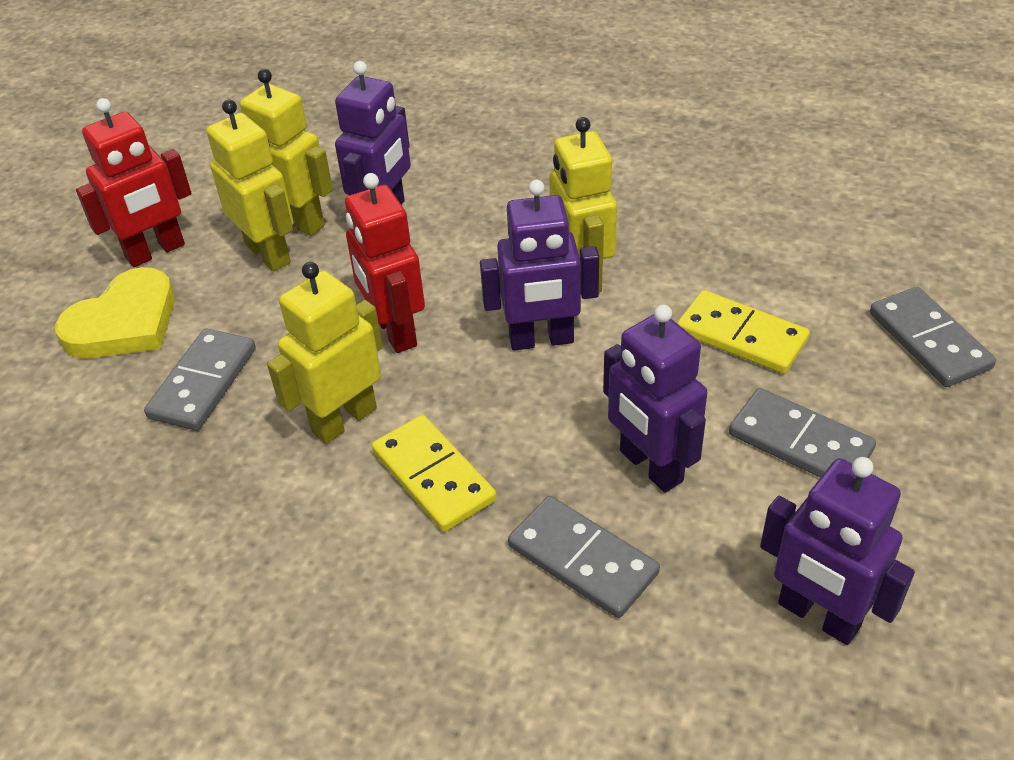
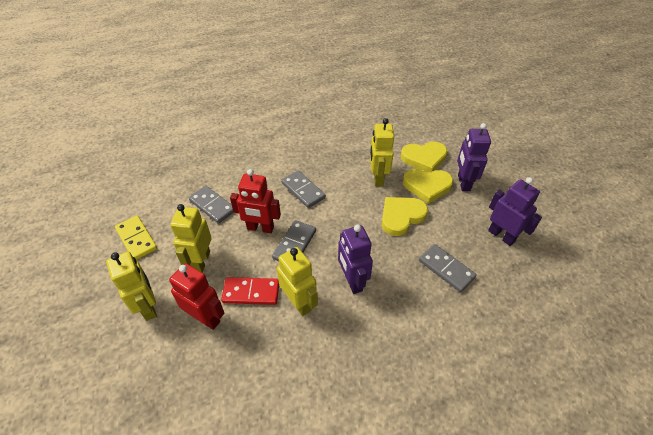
purple robot: 4 -> 3
red domino: 0 -> 1
yellow domino: 2 -> 1
yellow heart: 1 -> 3

